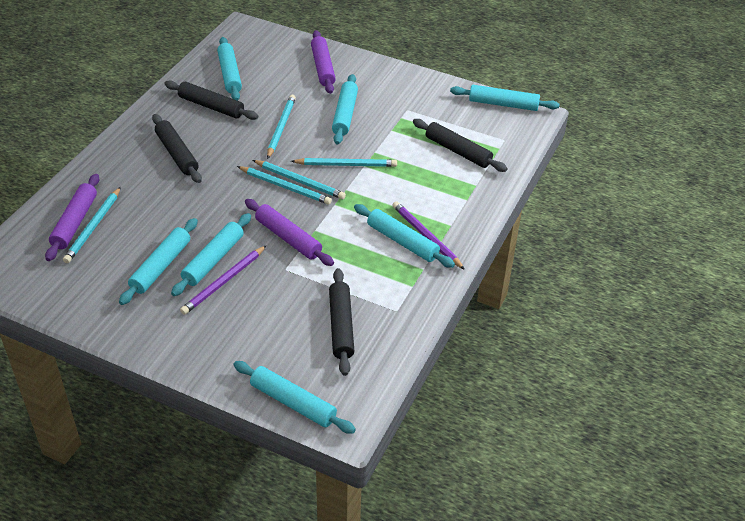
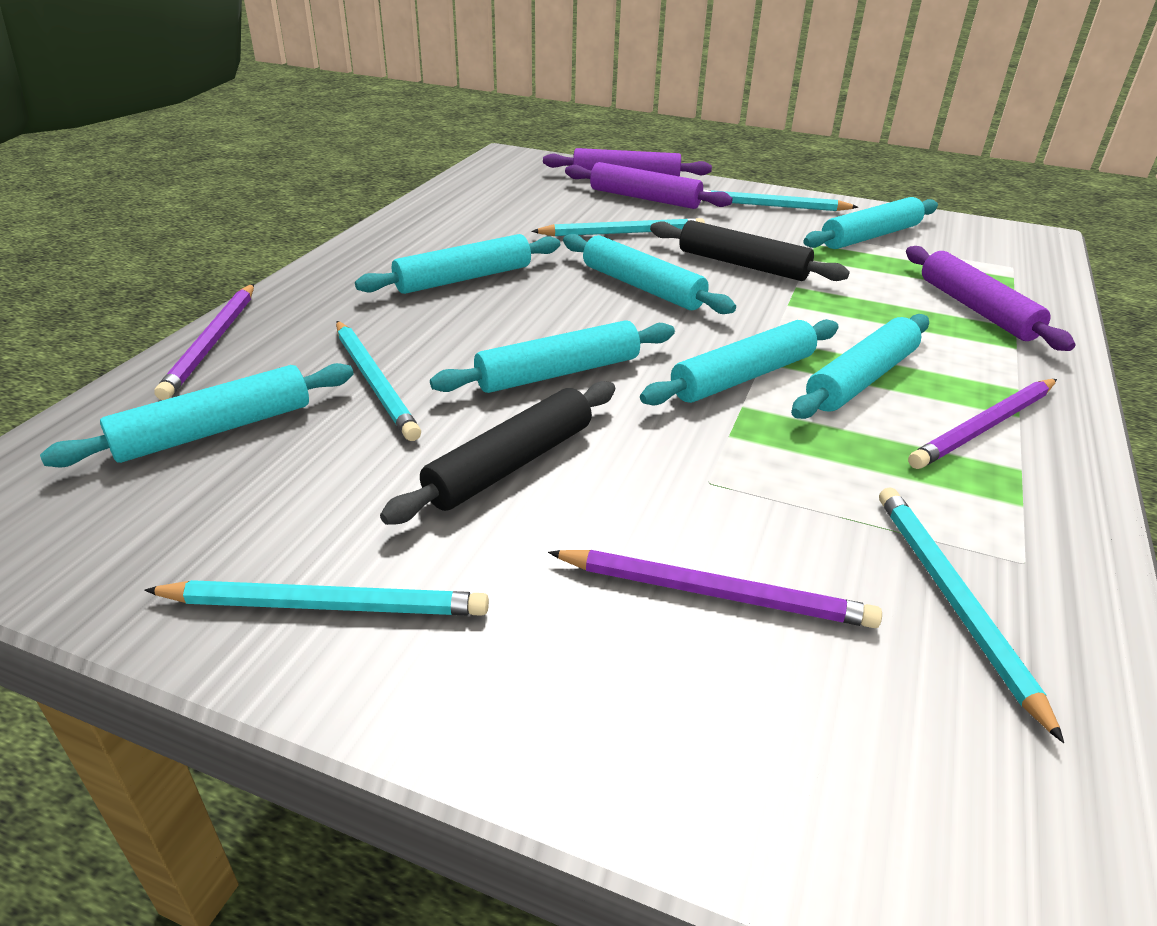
black rolling pin: 4 -> 2
purple pencil: 2 -> 3

